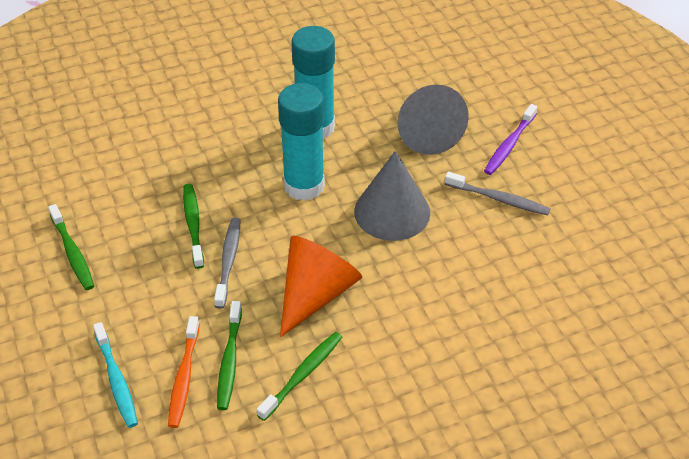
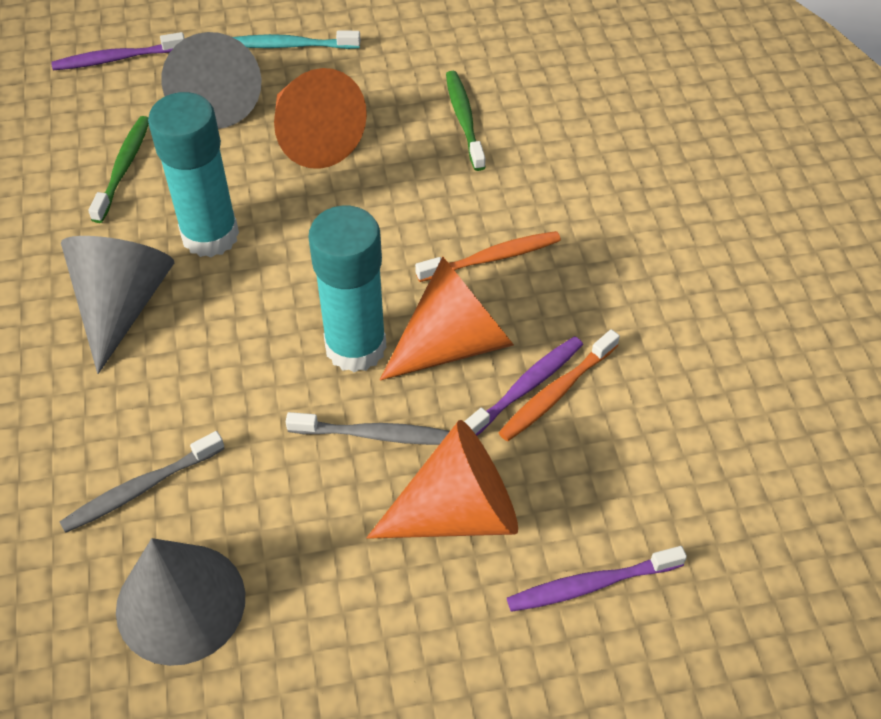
green toothbrush: 4 -> 2
grey cone: 2 -> 3
orange cone: 1 -> 3
orange toothbrush: 1 -> 2
purple toothbrush: 1 -> 3

